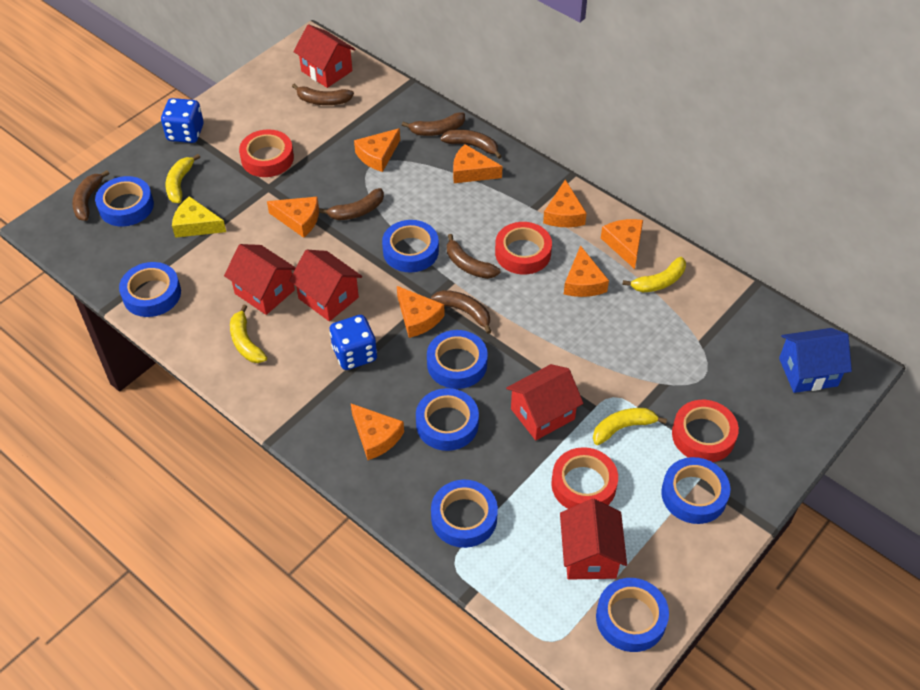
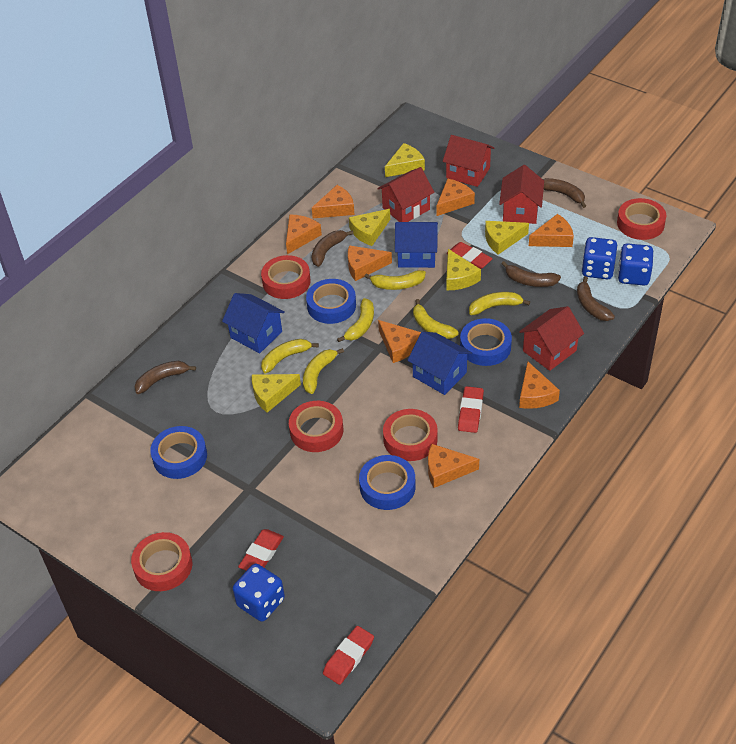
blue dice: 2 -> 3
blue house: 1 -> 3
blue tape: 8 -> 4
brown banana: 7 -> 5
red eraser: 0 -> 4
red house: 5 -> 4
red tape: 4 -> 5
yellow banana: 4 -> 6
yellow cheese: 1 -> 5

